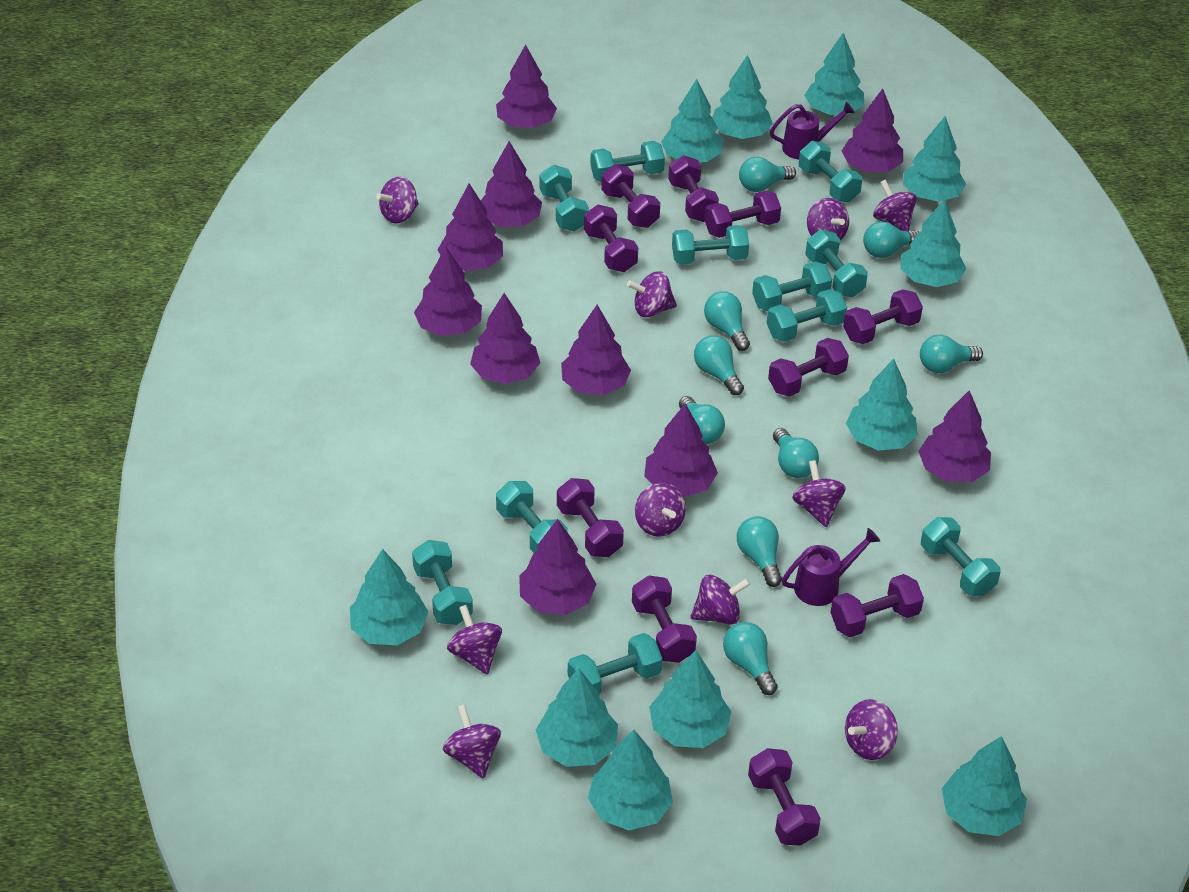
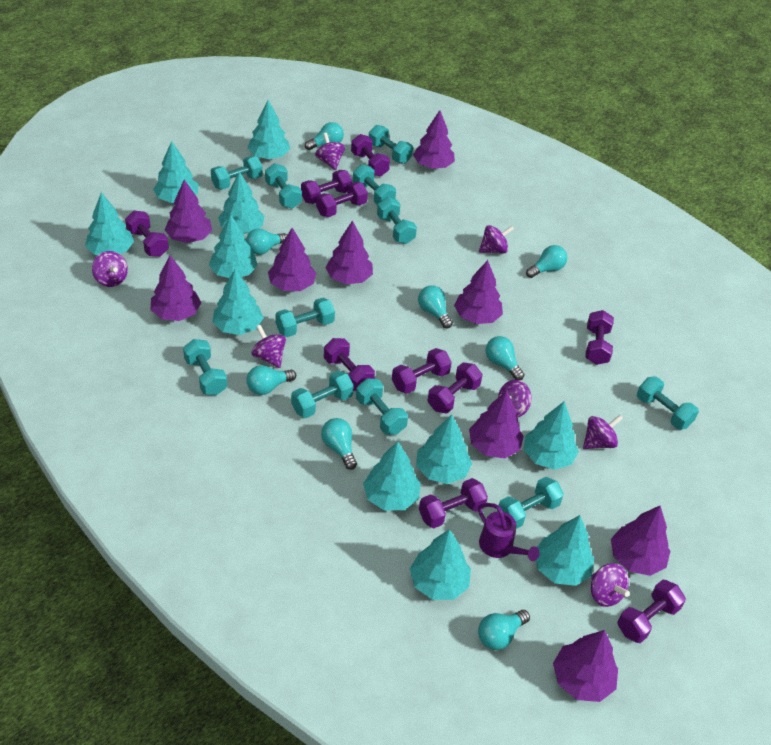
purple spinning top: 10 -> 7
purple tree: 10 -> 9
purple watering can: 2 -> 1
turquoise light bulb: 9 -> 8

